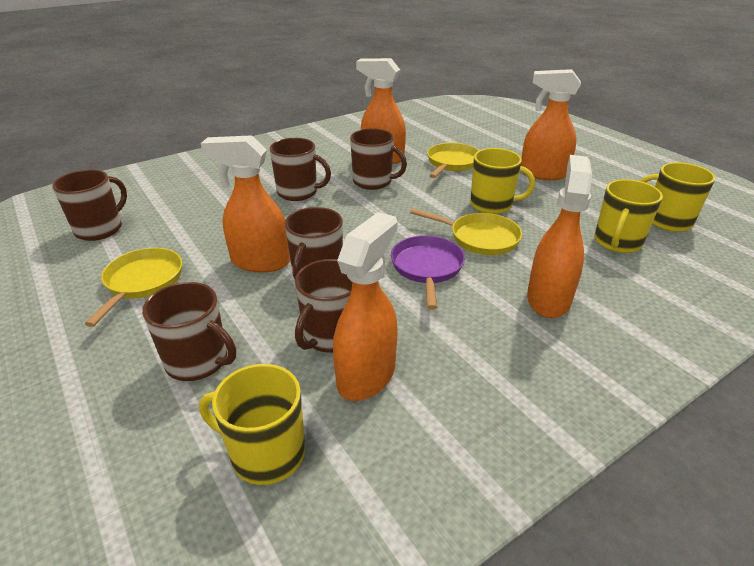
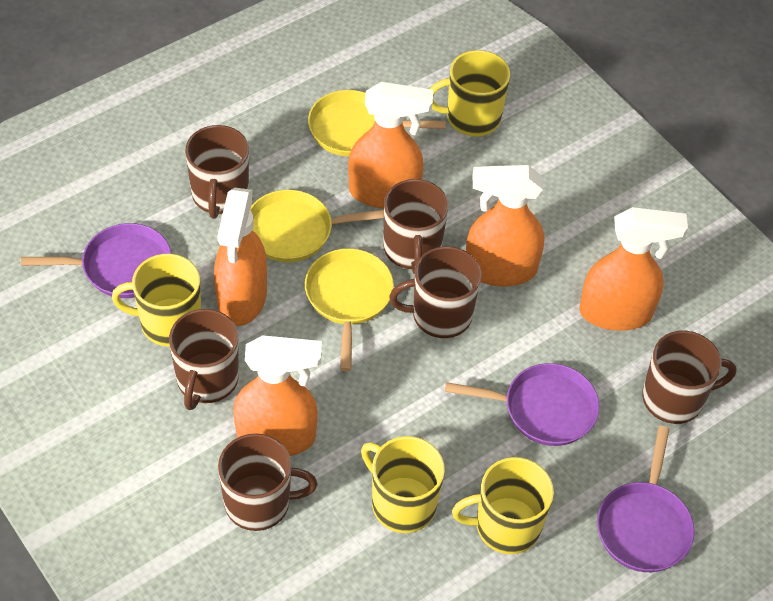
purple pan: 1 -> 3

